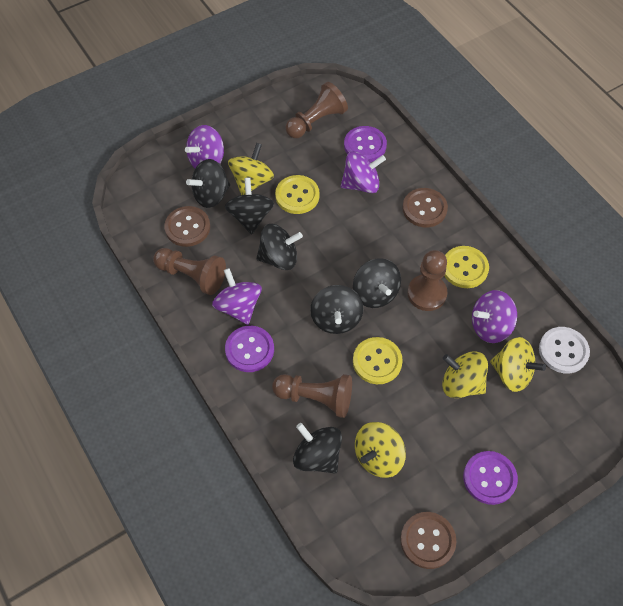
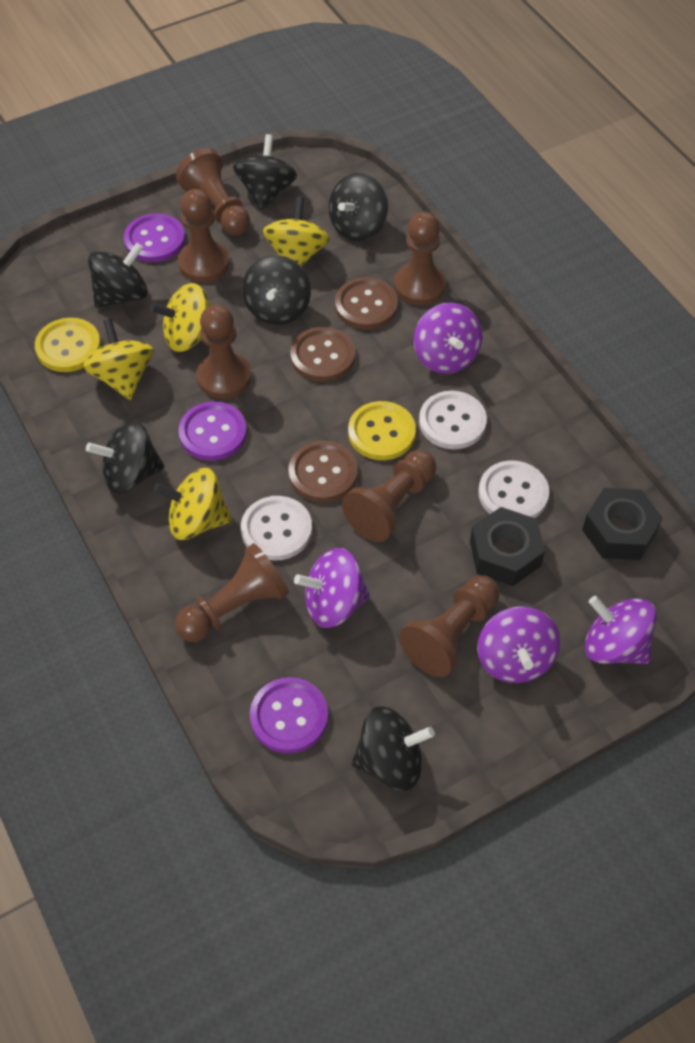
black nut: 0 -> 2
brown pawn: 4 -> 7
white button: 1 -> 3
yellow button: 3 -> 2

